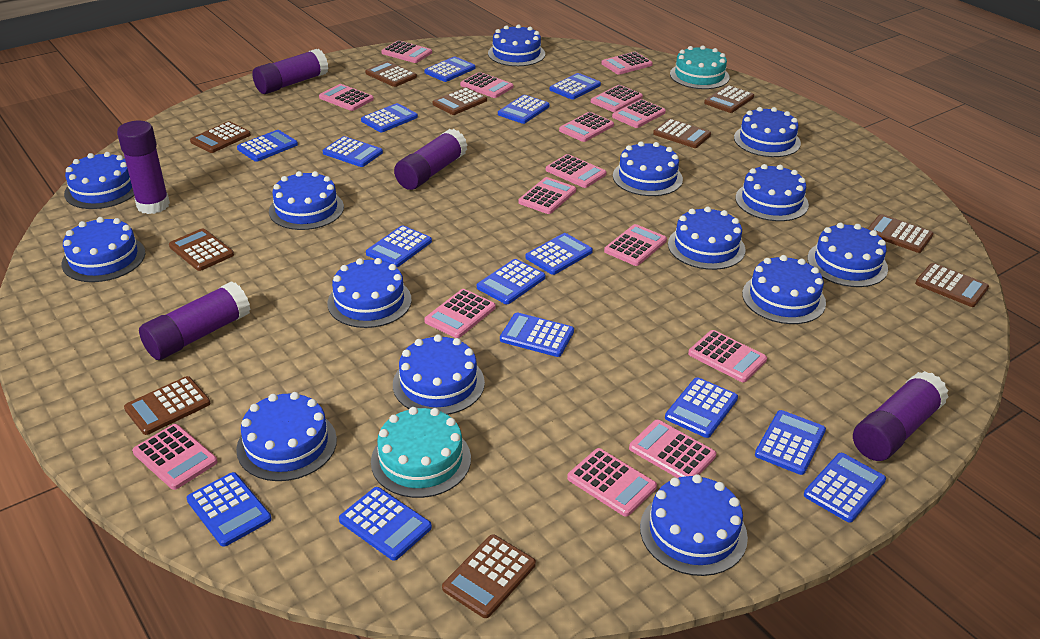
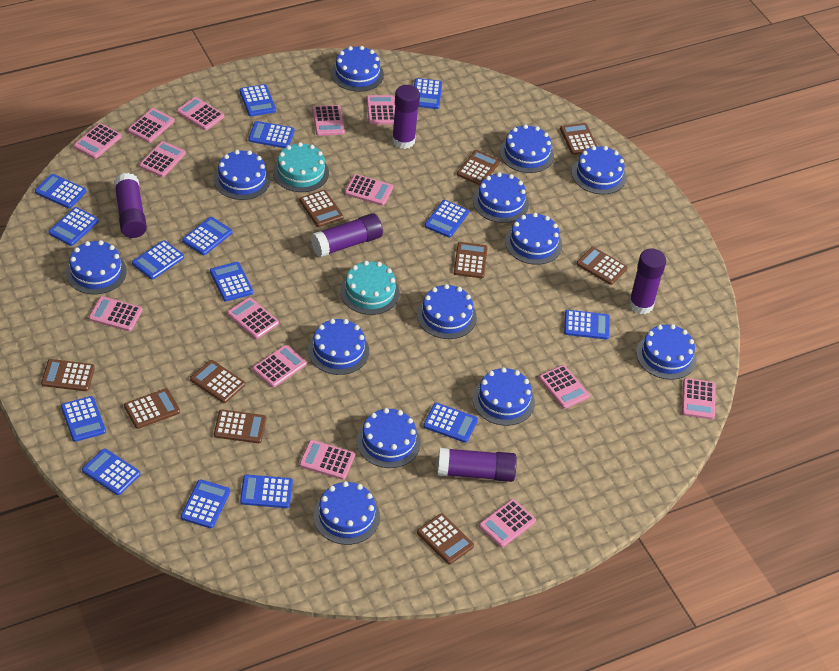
blue cake: 14 -> 13
pink calculator: 15 -> 14

